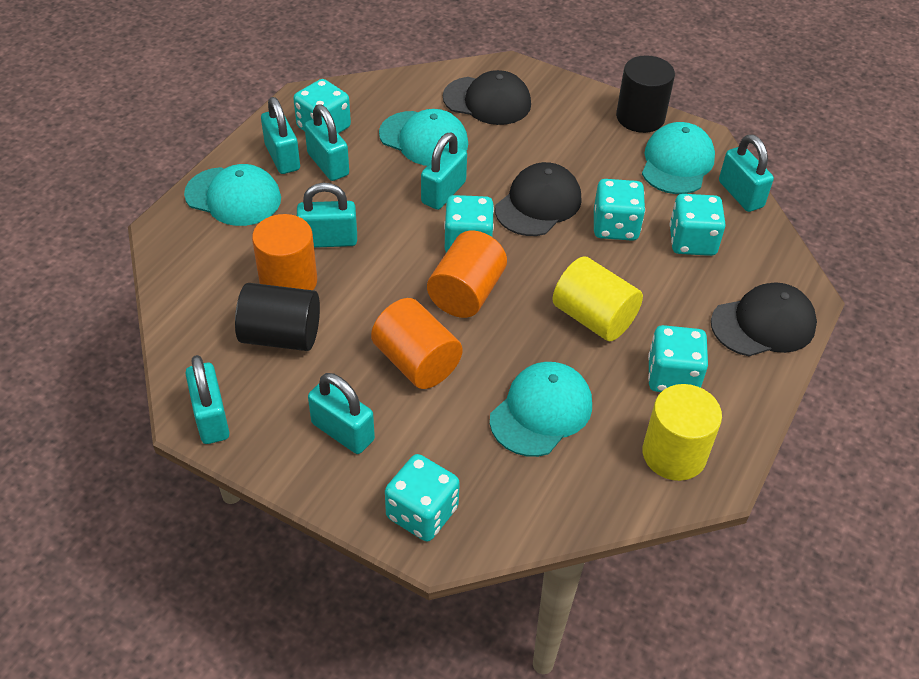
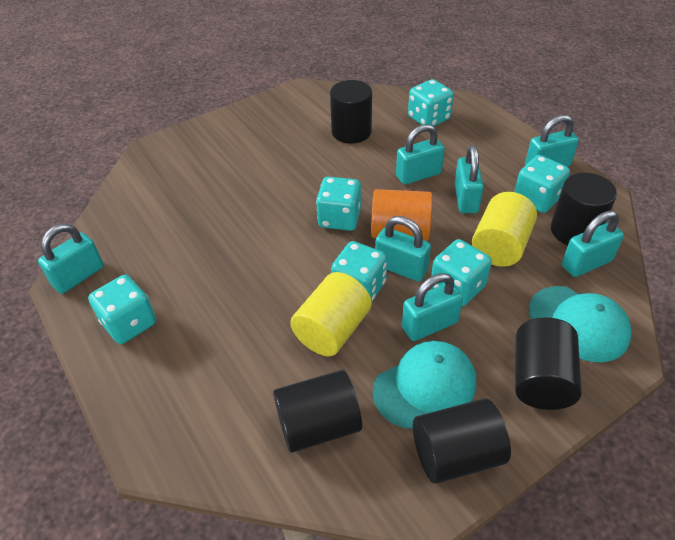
black cap: 3 -> 0
black cylinder: 2 -> 5
orange cylinder: 3 -> 1
turquoise cap: 4 -> 2

